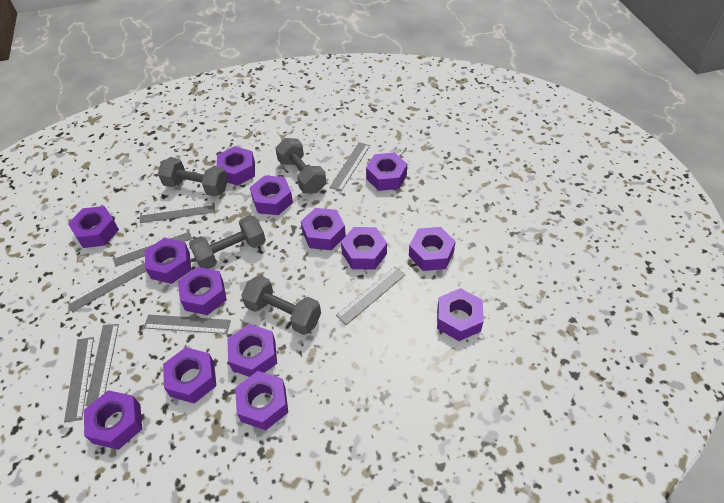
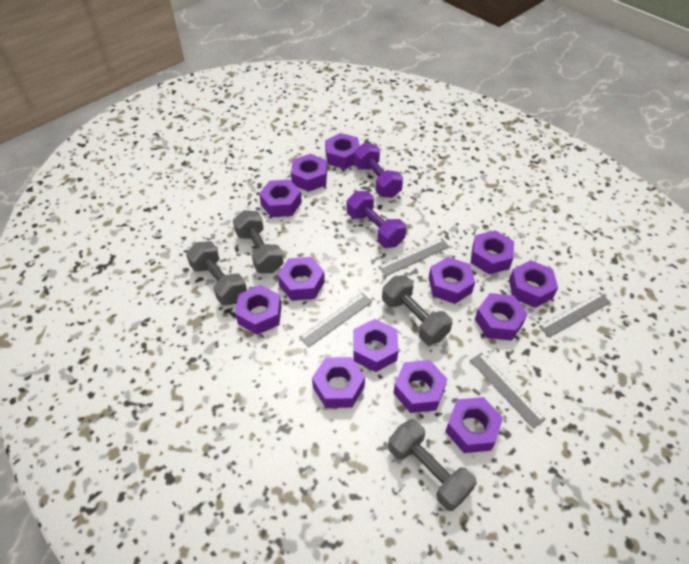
grey ruler: 8 -> 4
purple dumbbell: 0 -> 2
purple nut: 14 -> 13

